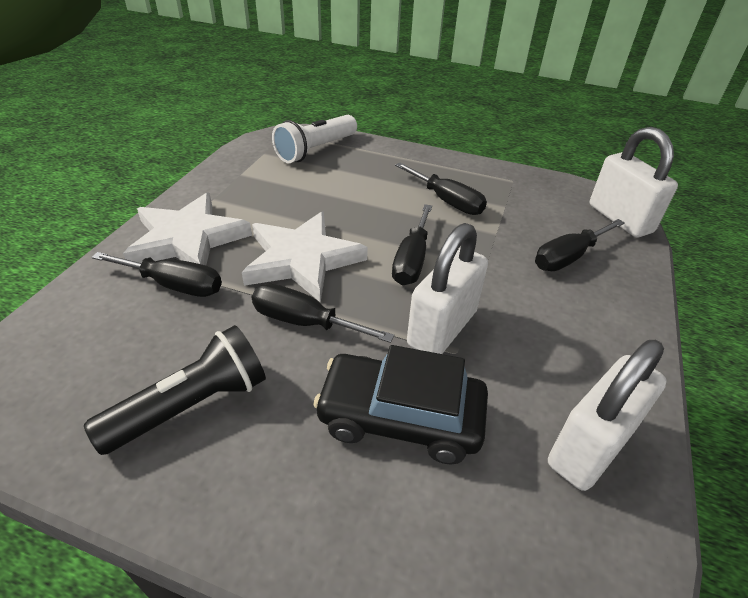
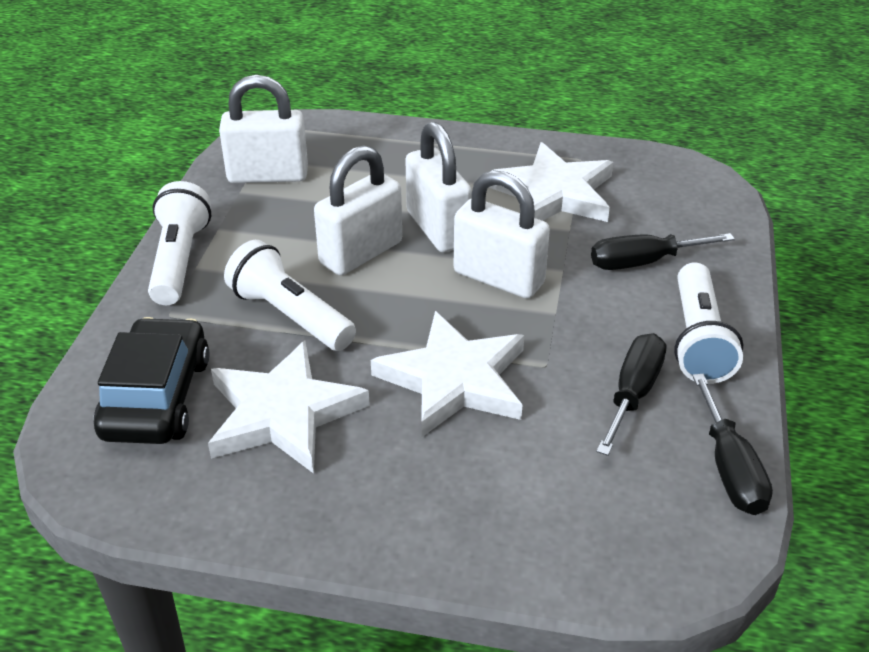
black flashlight: 1 -> 0
black screwdriver: 5 -> 3
white flashlight: 1 -> 3
white padlock: 3 -> 4
white star: 2 -> 3

